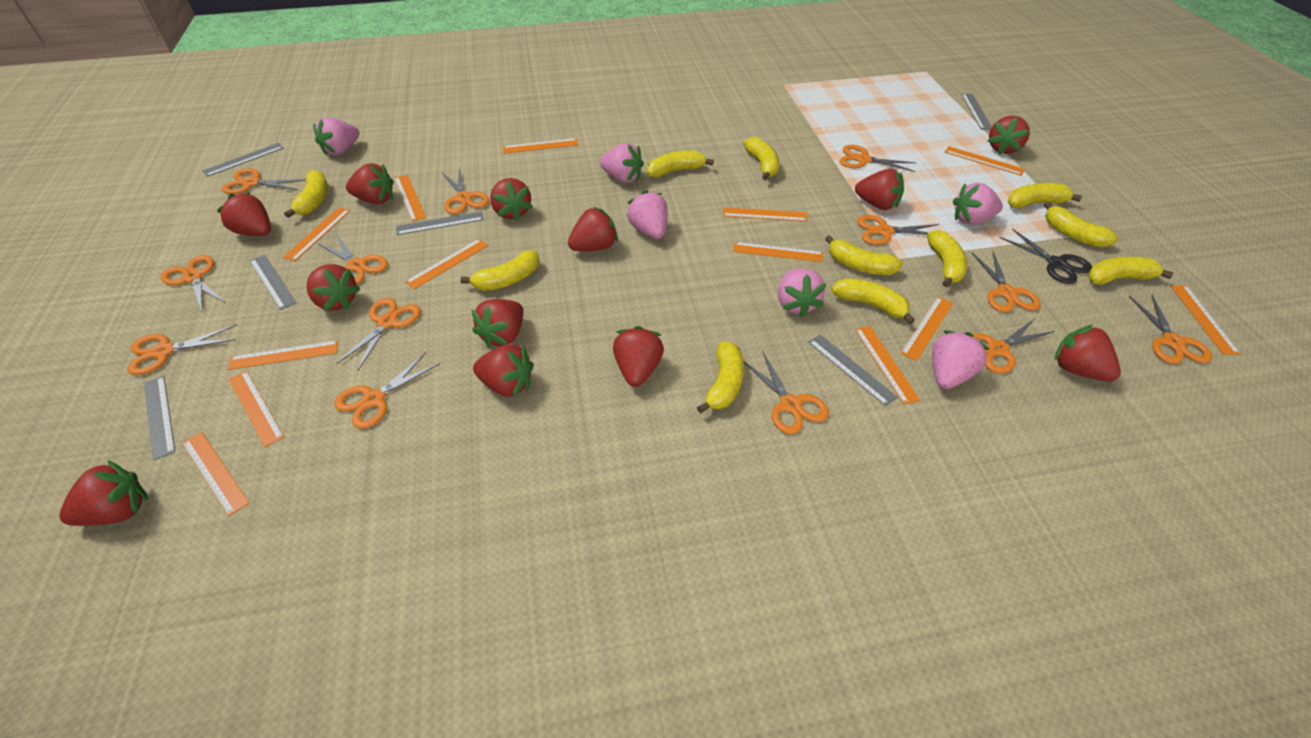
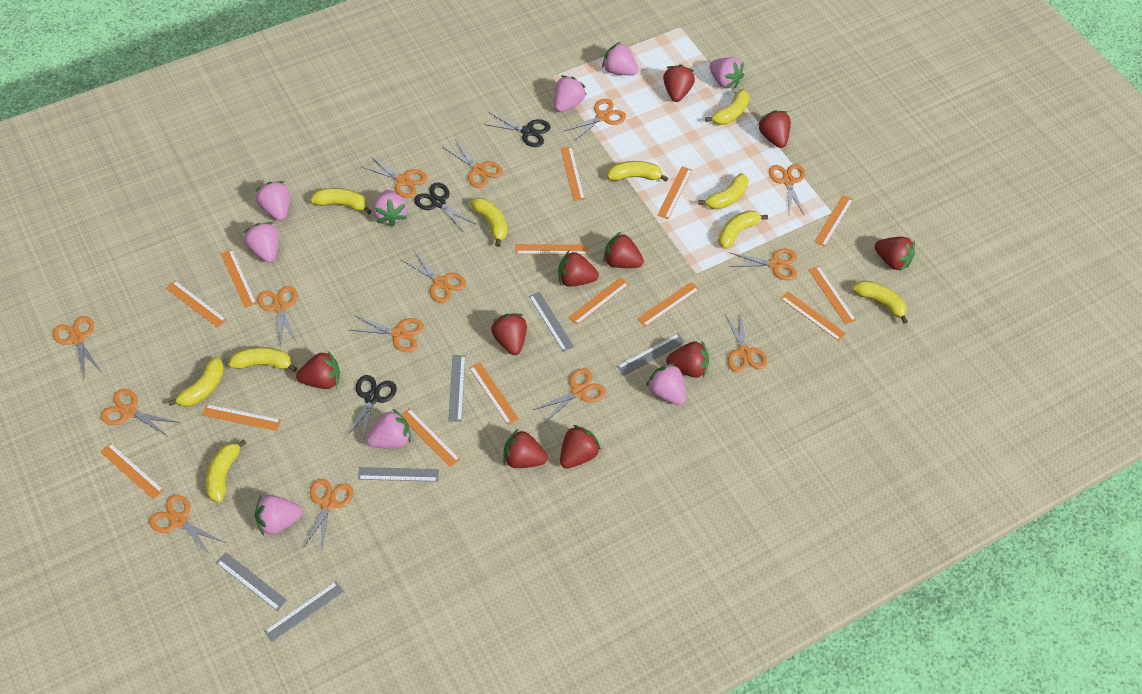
black scissors: 1 -> 3
orange ruler: 13 -> 14
orange scissors: 13 -> 14
pink strawberry: 6 -> 9
red strawberry: 12 -> 10
yellow banana: 11 -> 10

